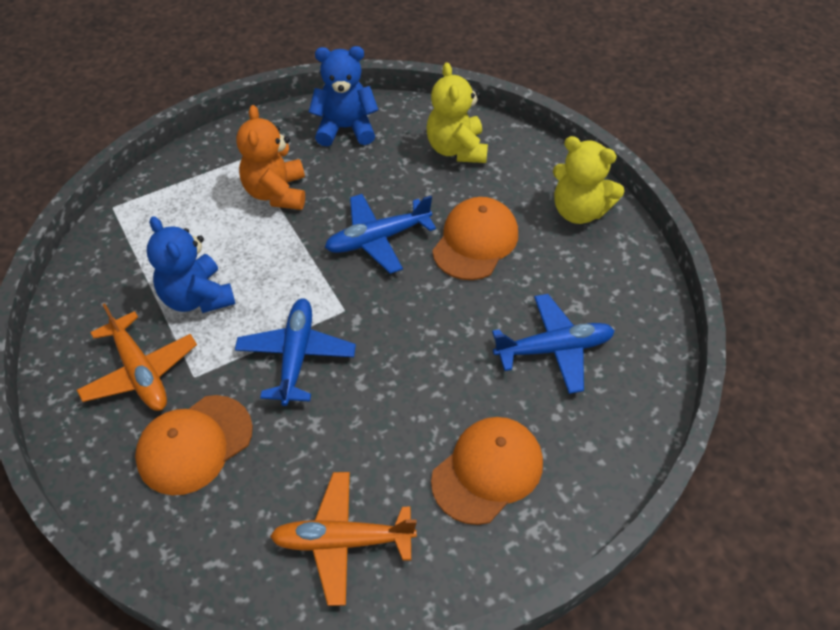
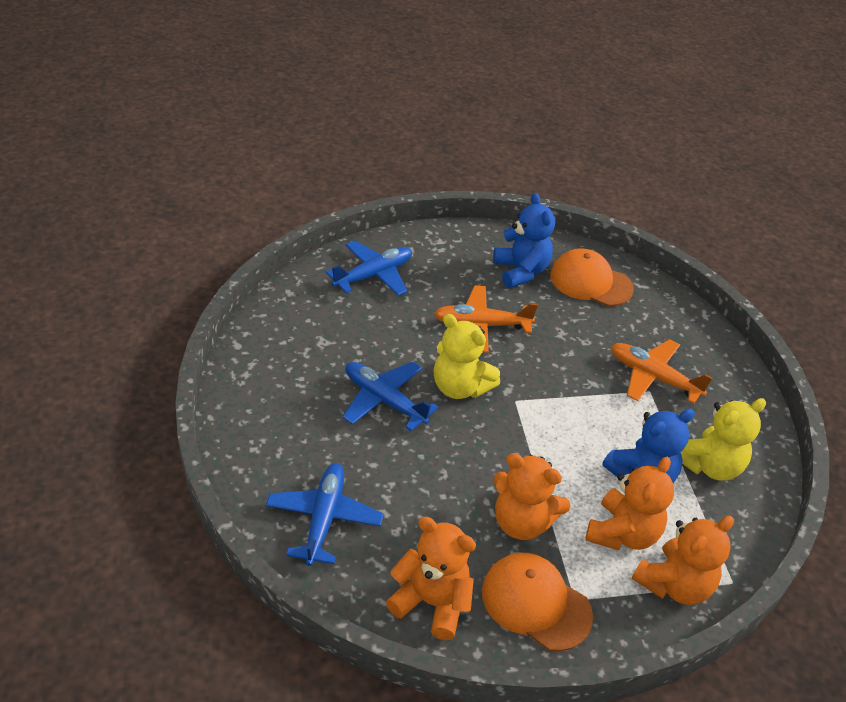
orange cap: 3 -> 2
orange teddy bear: 1 -> 4

